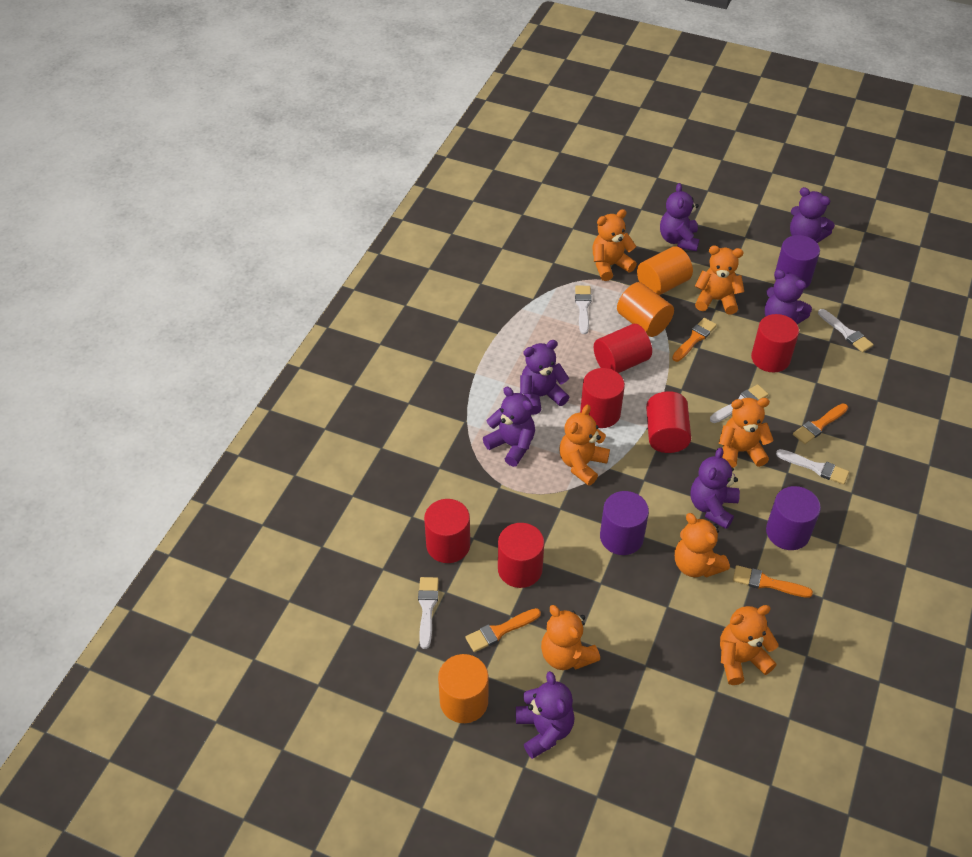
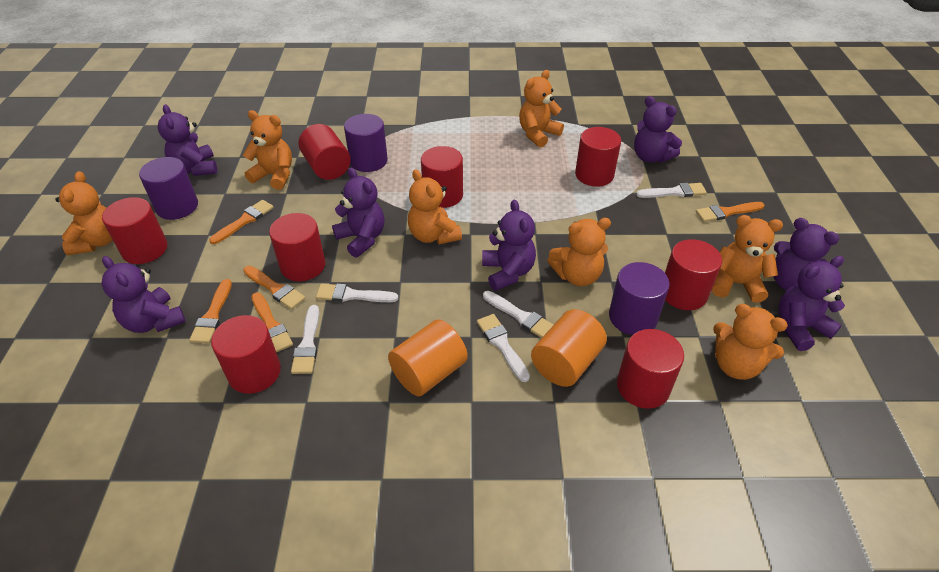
orange brush: 4 -> 5
orange cylinder: 3 -> 2
red cylinder: 6 -> 8

